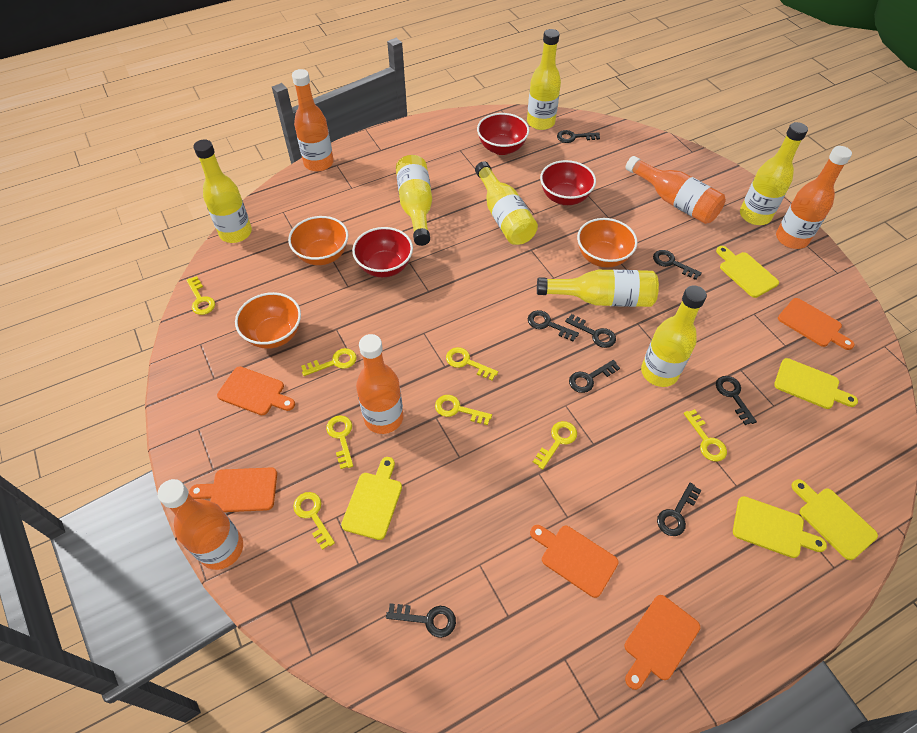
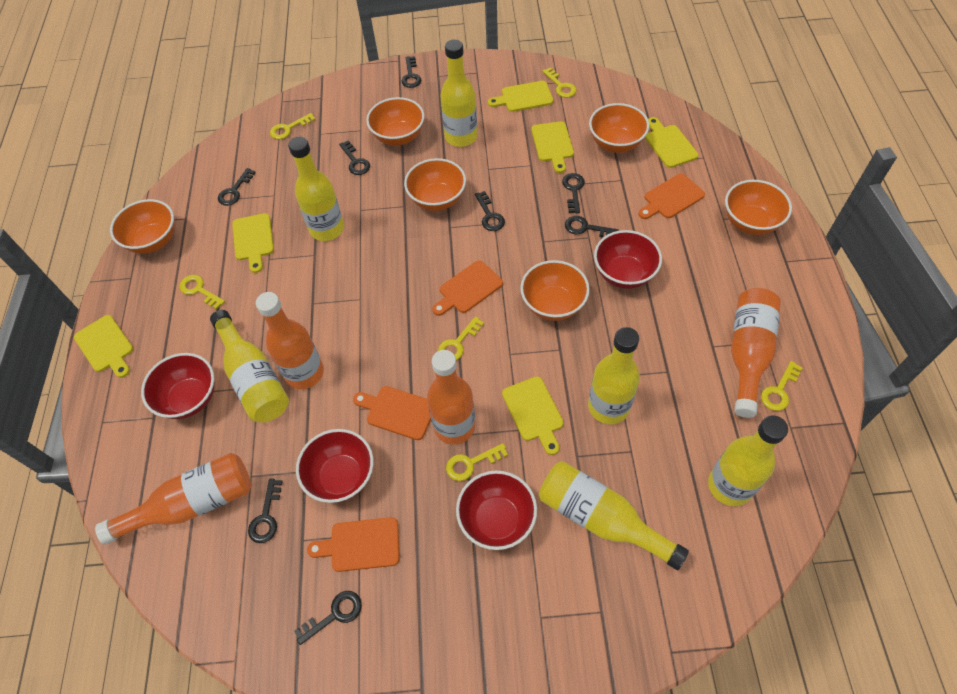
orange bottle: 5 -> 4
orange bowl: 3 -> 6
orange cutting board: 5 -> 4
red bowl: 3 -> 4
yellow bottle: 7 -> 6
yellow cutting board: 5 -> 6
yellow key: 8 -> 6

